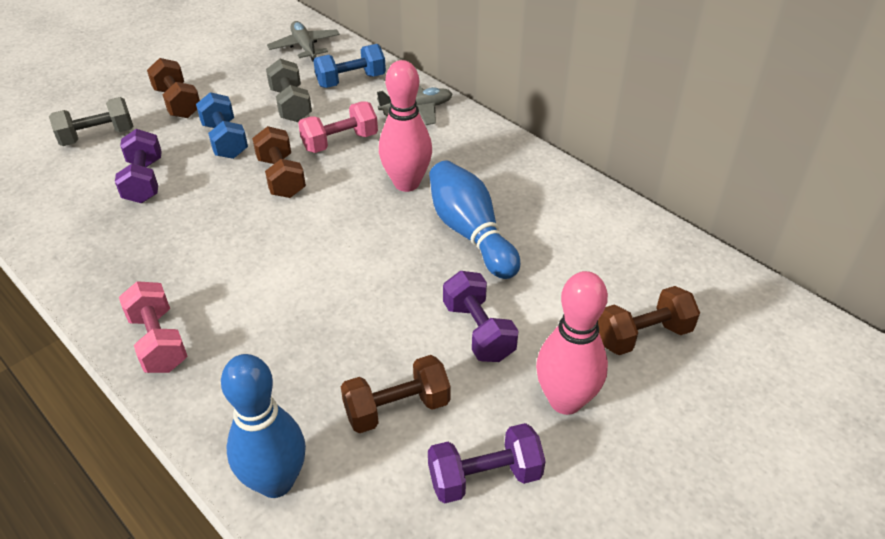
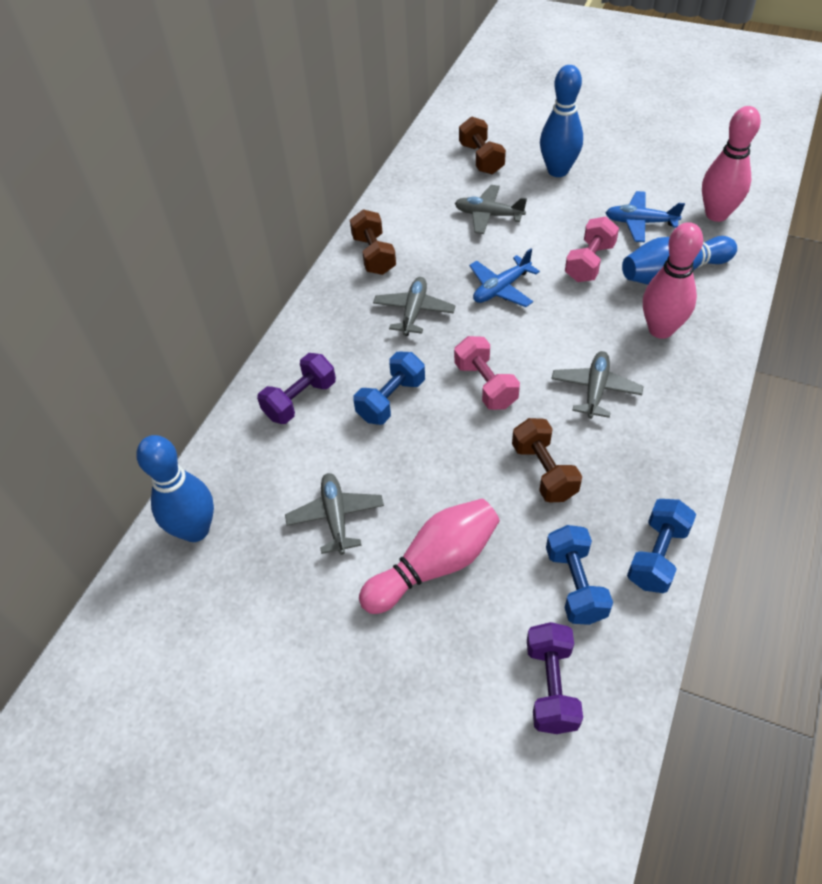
blue bowling pin: 2 -> 3
blue dumbbell: 2 -> 3
blue plane: 0 -> 2
brown dumbbell: 4 -> 3
grey dumbbell: 2 -> 0
grey plane: 2 -> 4
pink bowling pin: 2 -> 3
purple dumbbell: 3 -> 2

